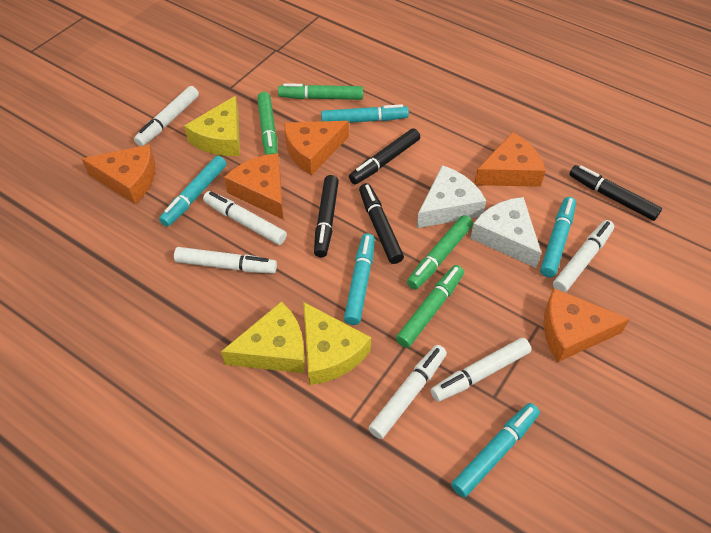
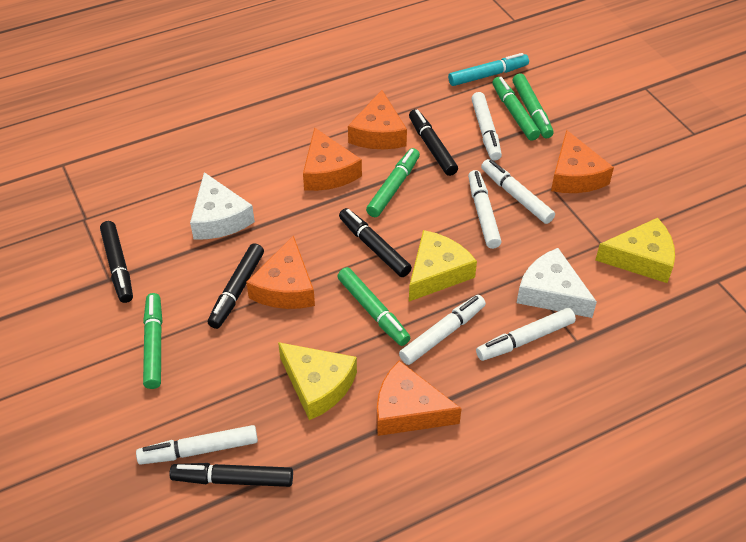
black marker: 4 -> 5
green marker: 4 -> 5
turquoise marker: 5 -> 1

